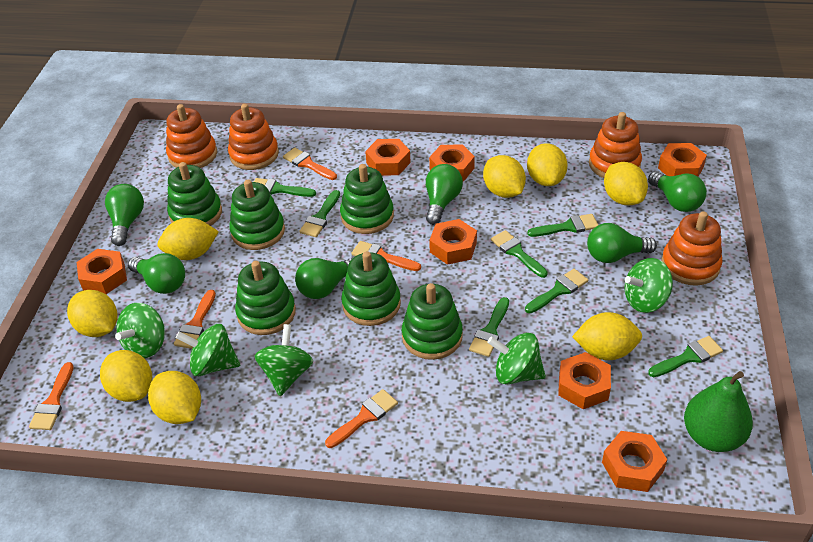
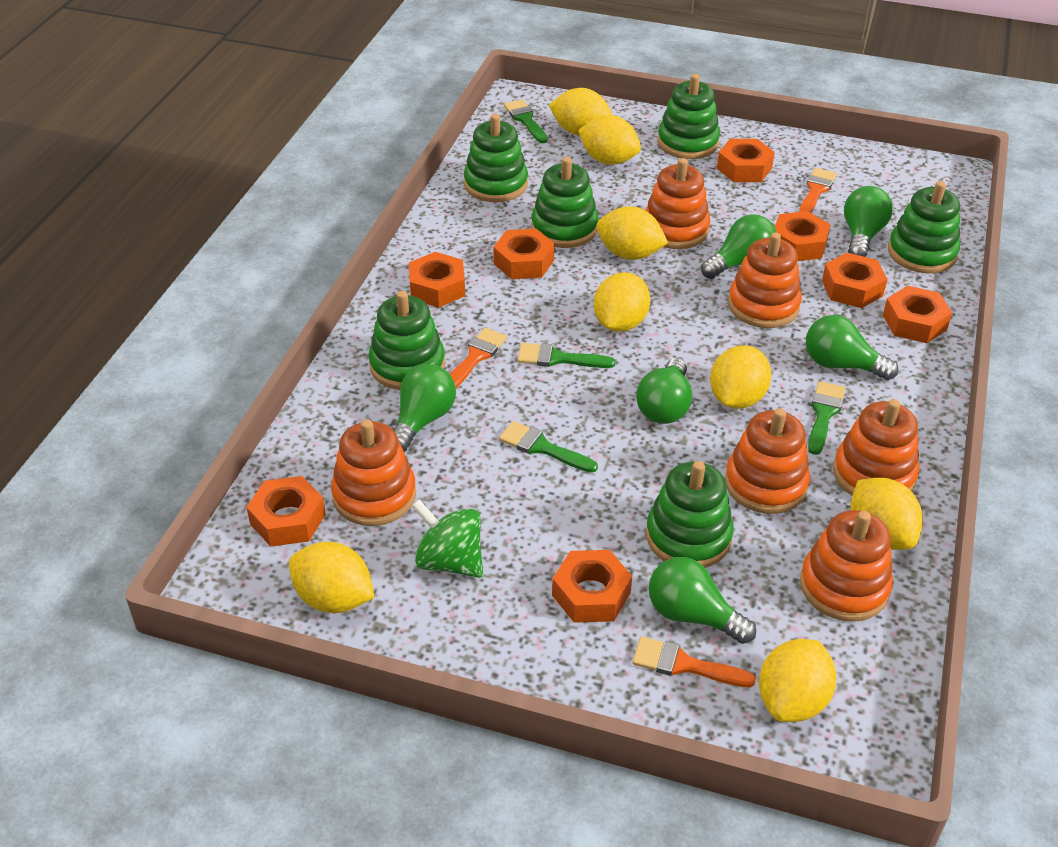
green brush: 7 -> 4
green pear: 1 -> 0
green spinning top: 5 -> 1
orange brush: 5 -> 3
orange nut: 7 -> 8
orange stacking toy: 4 -> 6

